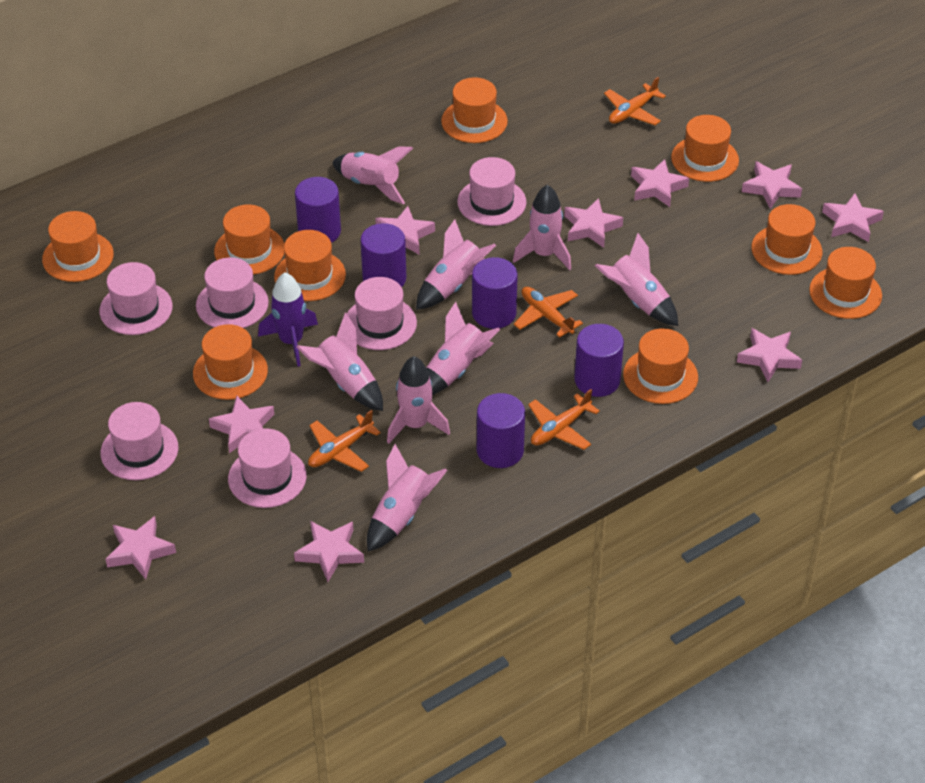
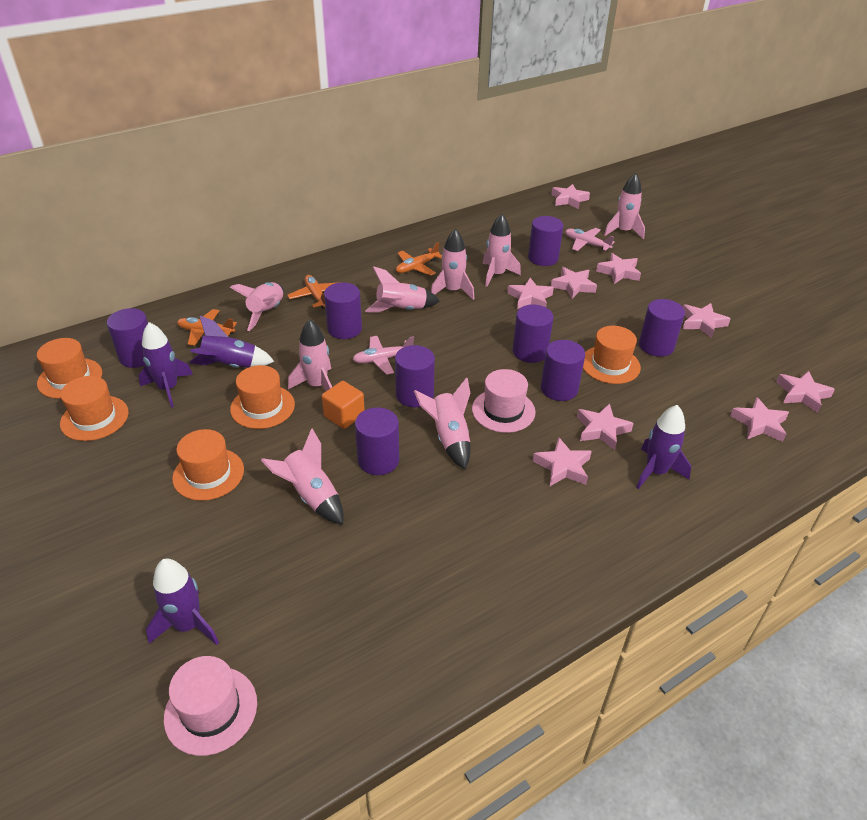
orange cube: 0 -> 1
orange hat: 9 -> 5
orange plane: 4 -> 3
pink hat: 6 -> 2
pink plane: 0 -> 2
purple cylinder: 5 -> 8
purple rocket: 1 -> 4

